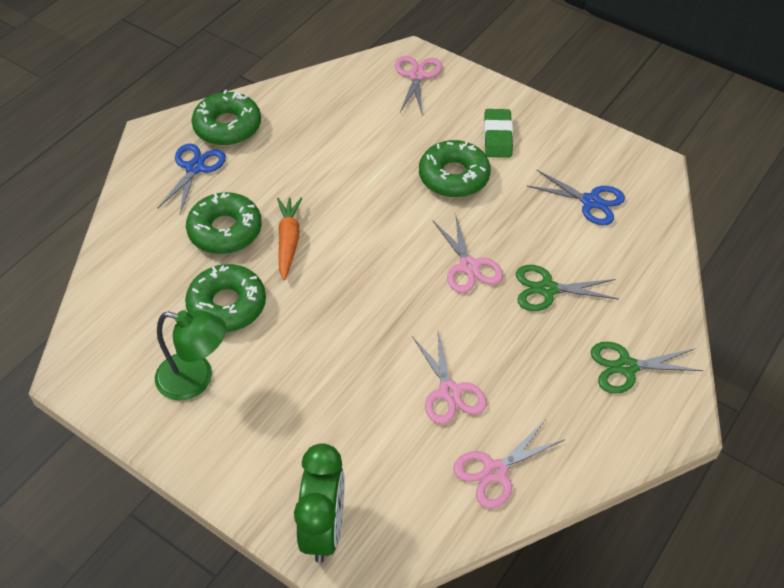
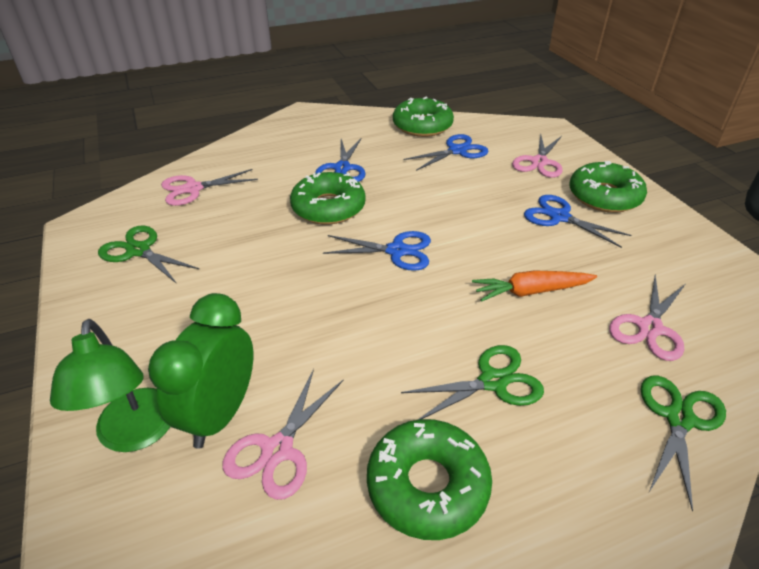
blue scissors: 2 -> 4
green eraser: 1 -> 0
green scissors: 2 -> 3

